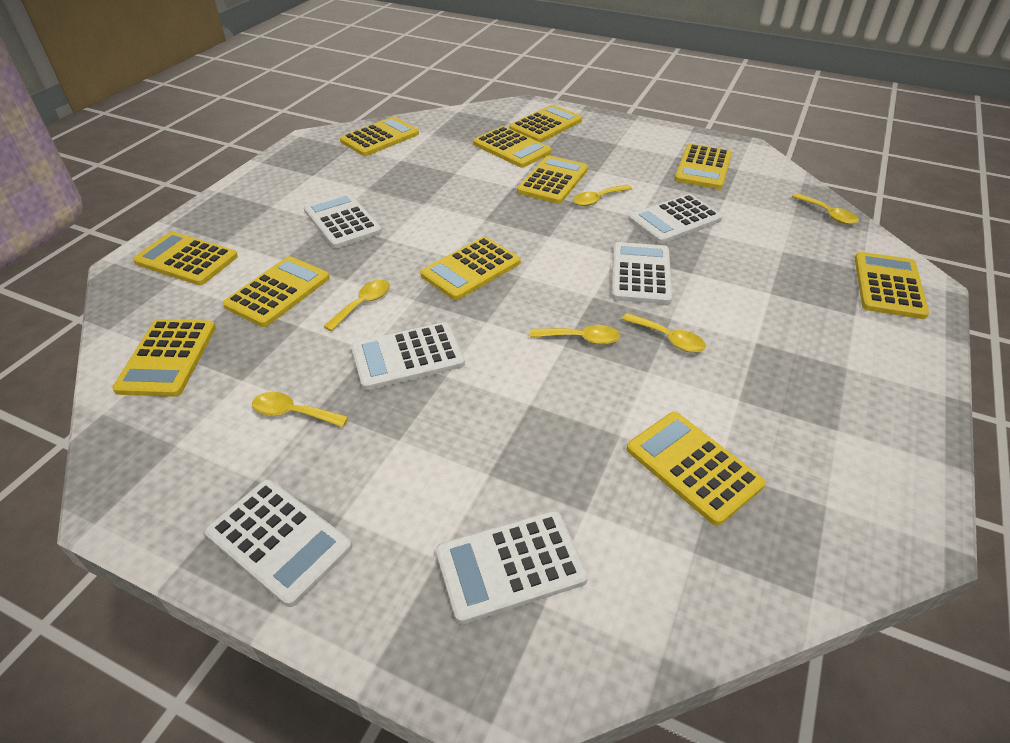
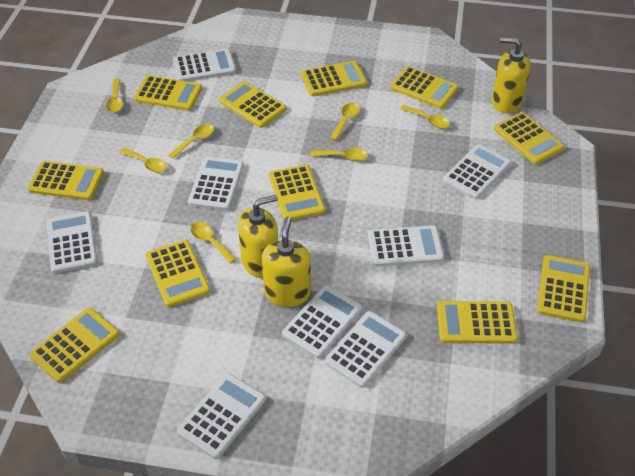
white calculator: 6 -> 8
yellow soap dispenser: 0 -> 3
yellow spoon: 6 -> 7

